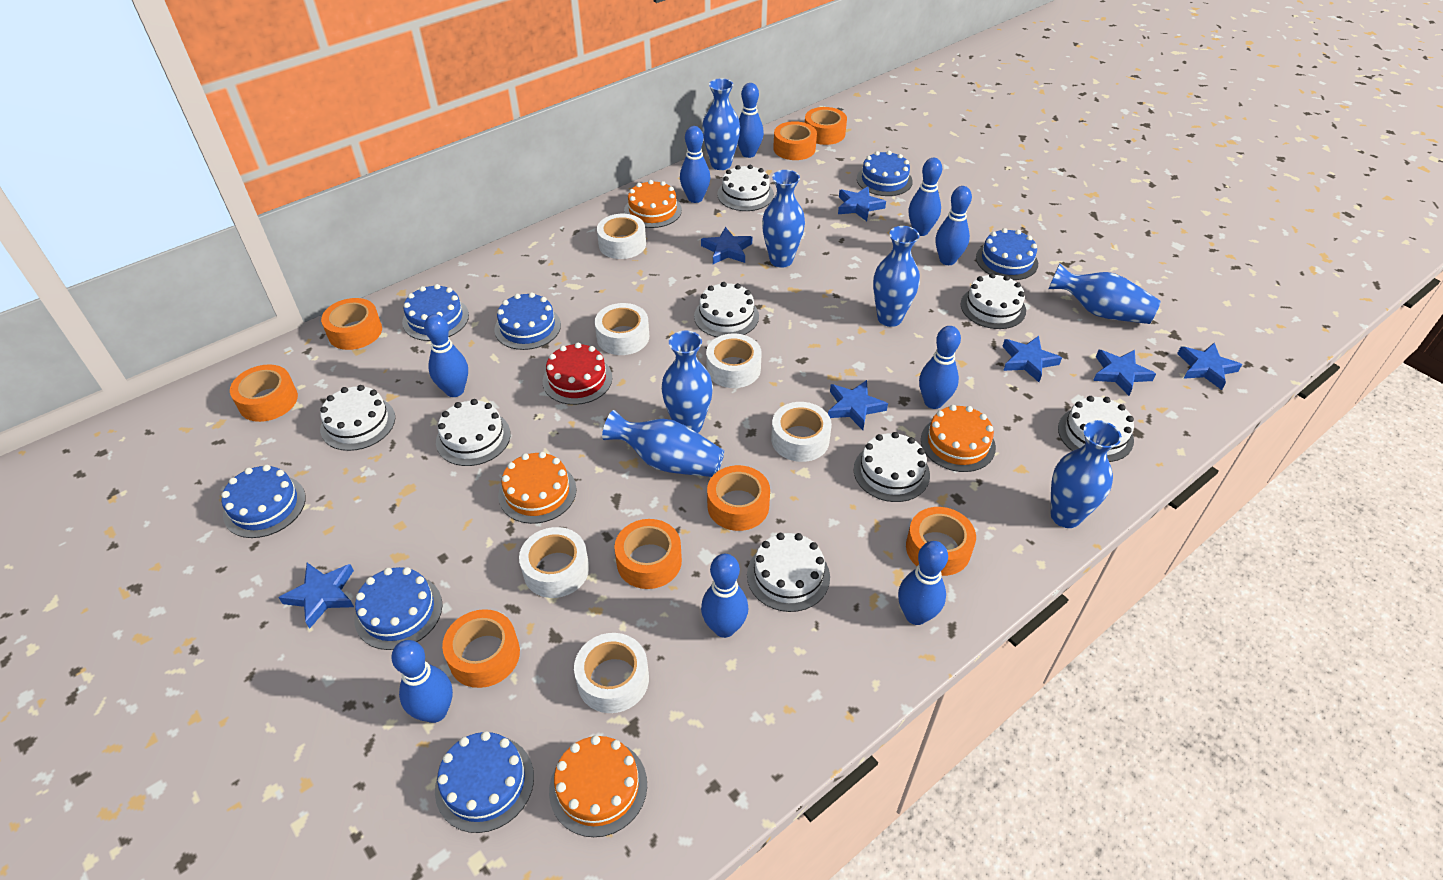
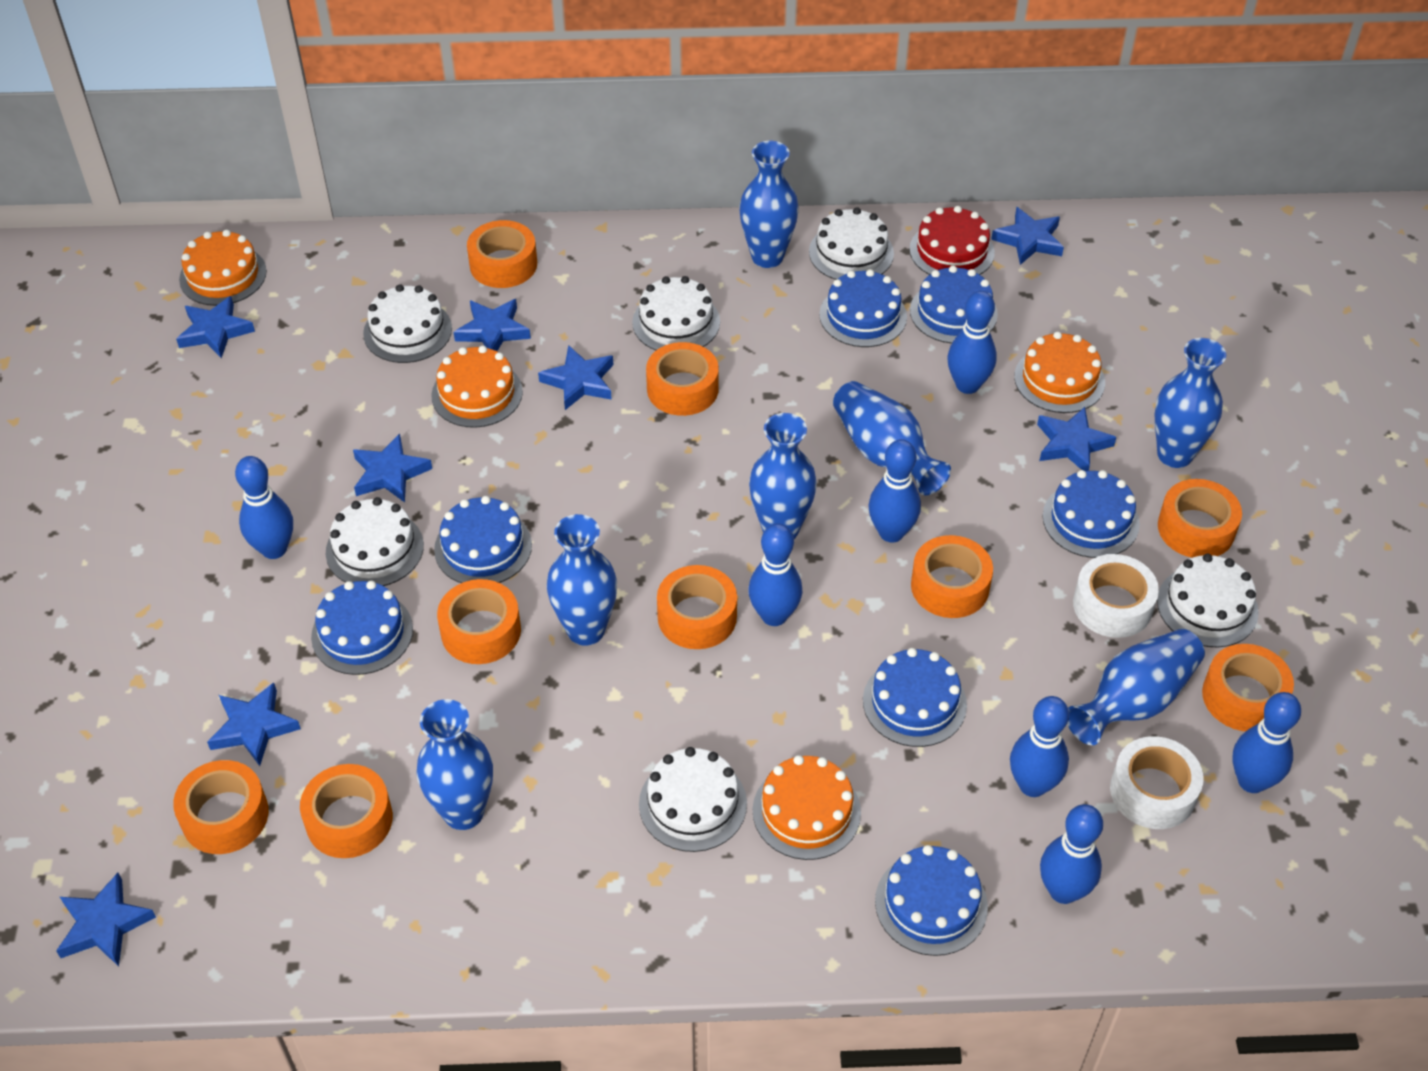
blue bowling pin: 9 -> 7
blue star: 7 -> 8
orange tape: 8 -> 9
white cake: 8 -> 6
white tape: 6 -> 2

